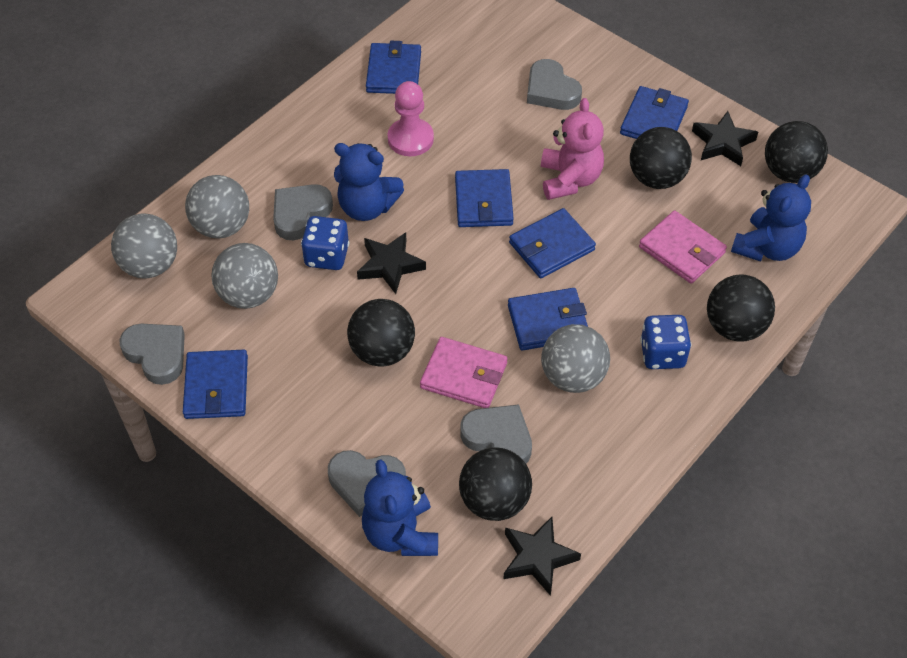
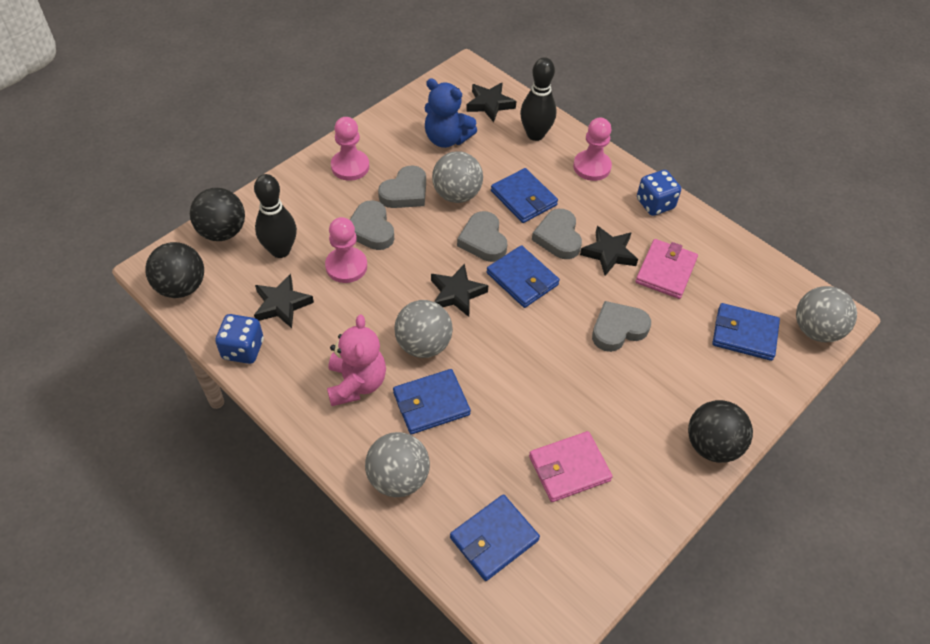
black ball: 5 -> 3
black bowling pin: 0 -> 2
black star: 3 -> 4
blue teddy bear: 3 -> 1
blue wallet: 6 -> 5
pink pawn: 1 -> 3

